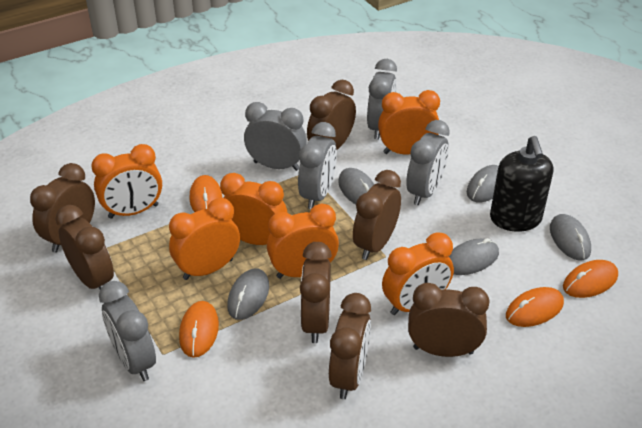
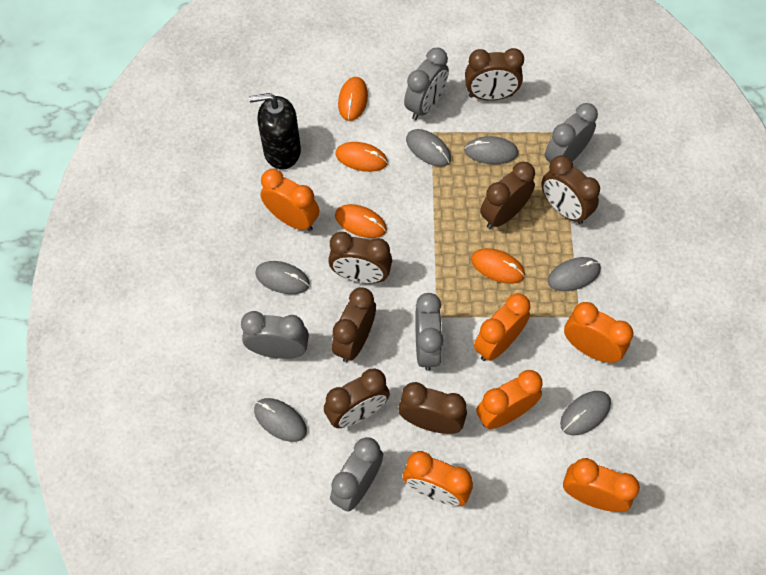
grey mouse: 5 -> 6

